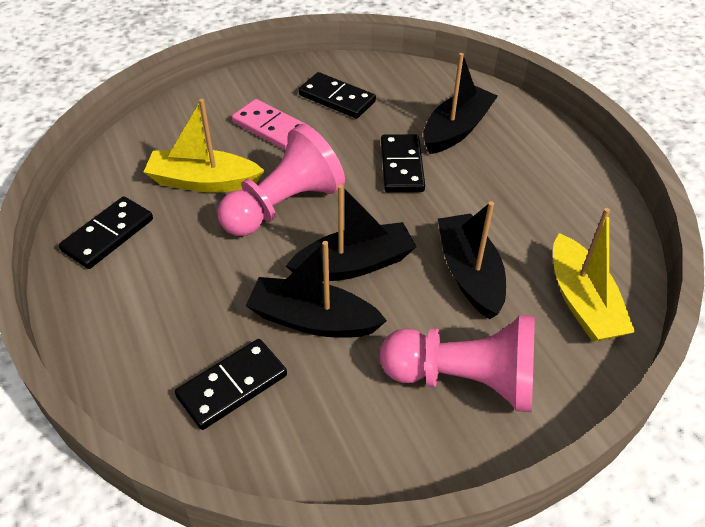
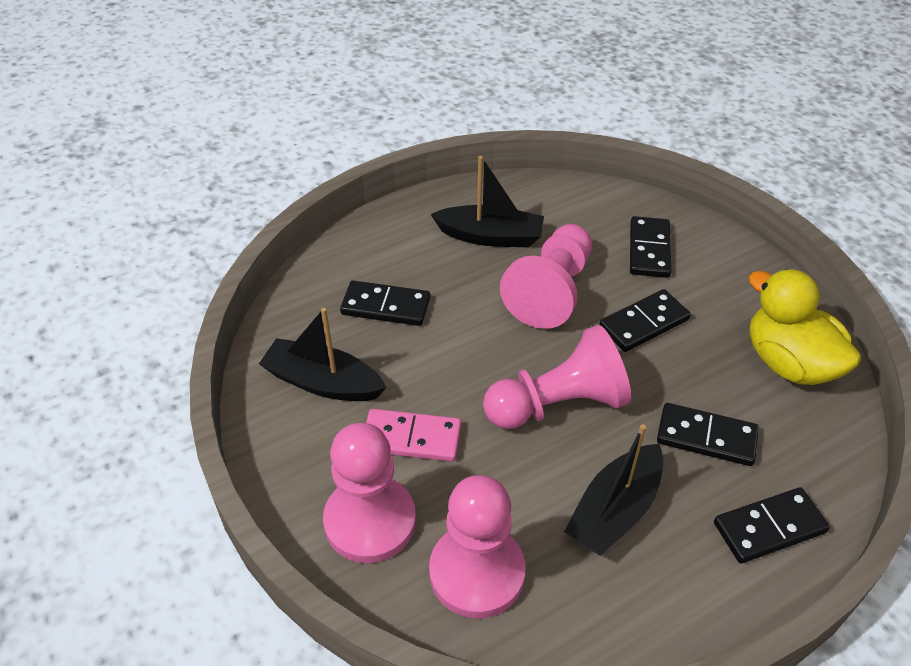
black boat: 4 -> 3
black domino: 4 -> 5
pink pawn: 2 -> 4
yellow boat: 2 -> 0
yellow duck: 0 -> 1

